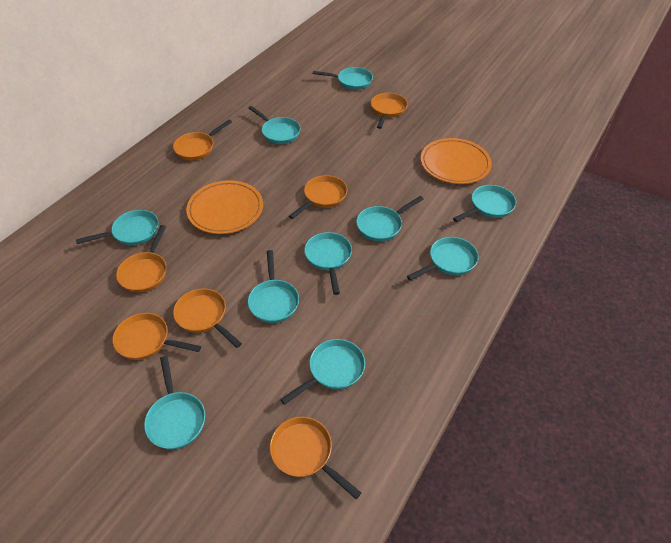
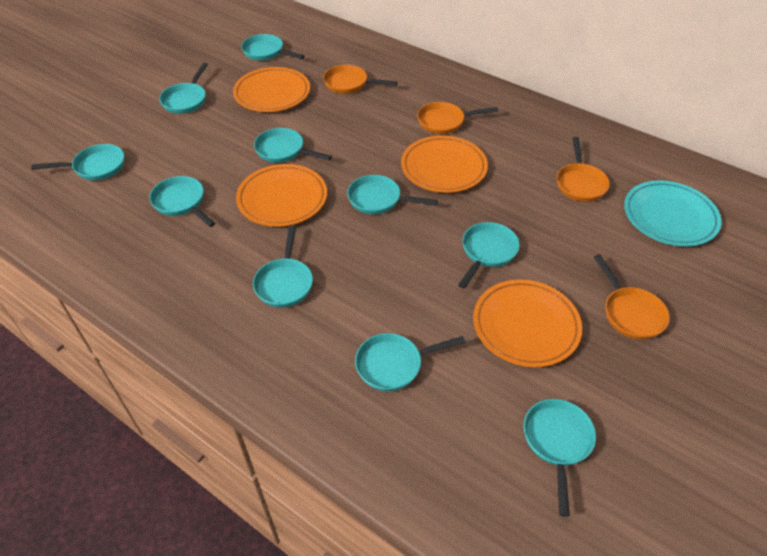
orange pan: 7 -> 4
orange plate: 2 -> 4
turquoise plate: 0 -> 1

